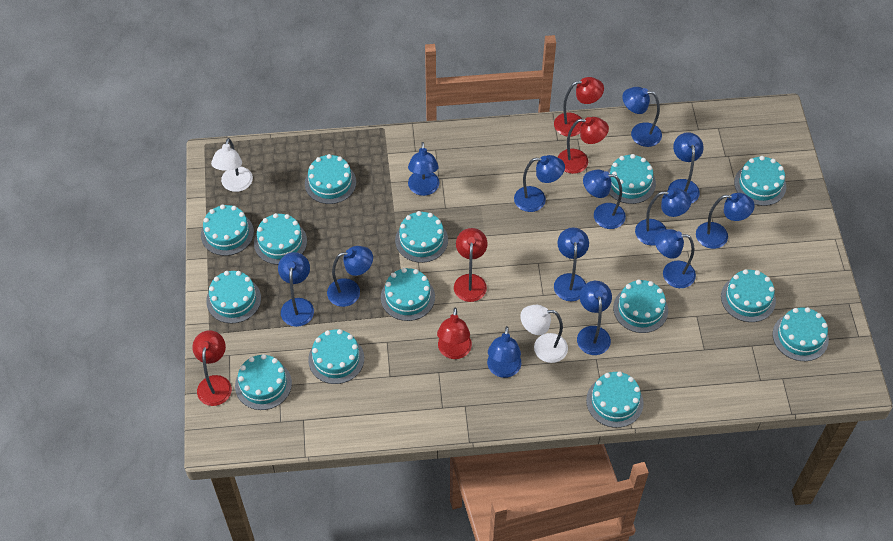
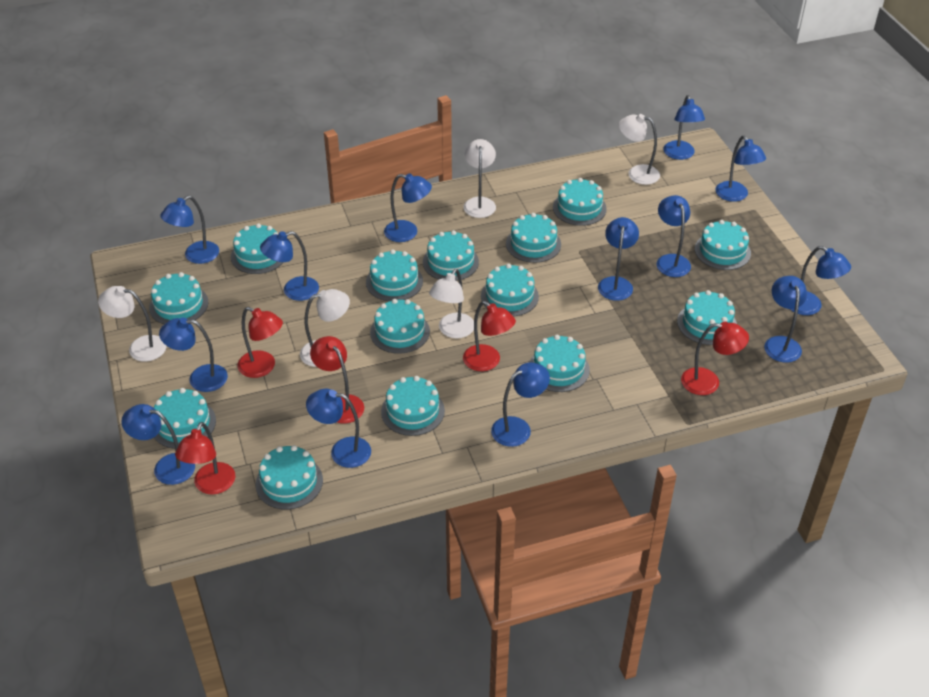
white lamp: 2 -> 5

